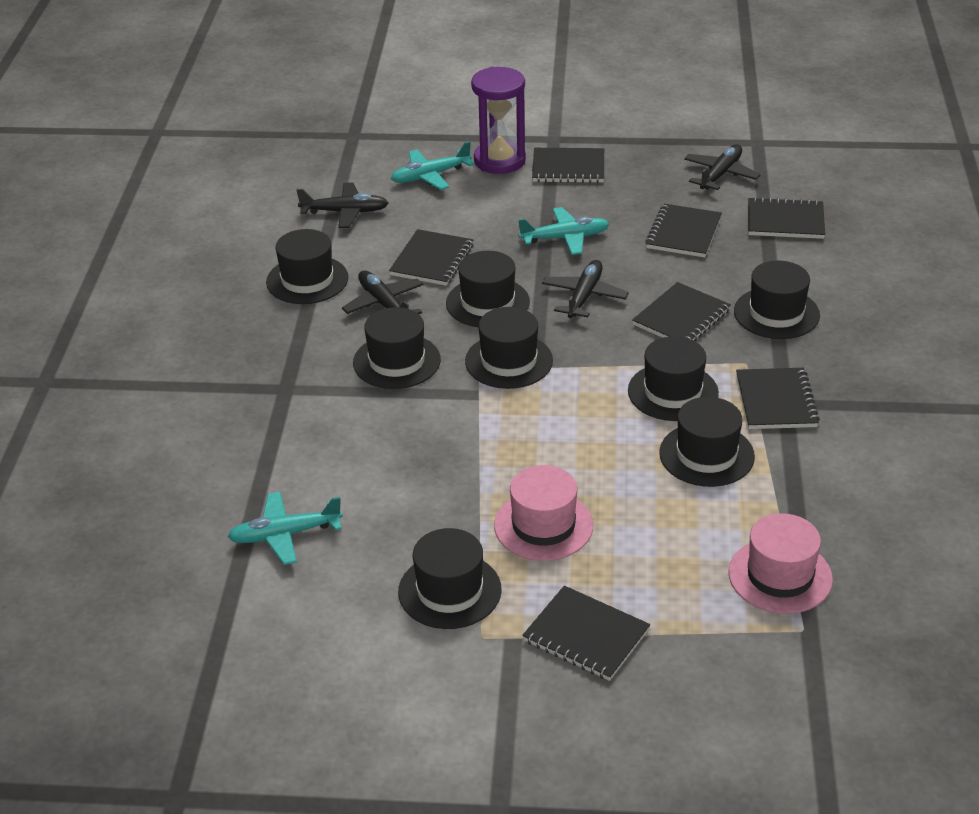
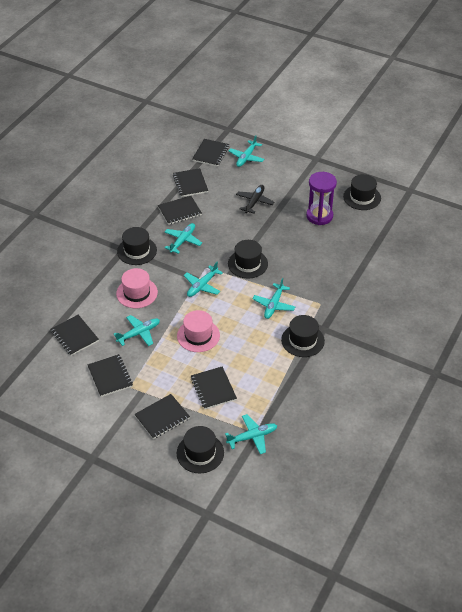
black hat: 8 -> 5
black plane: 4 -> 1
turquoise plane: 3 -> 6

